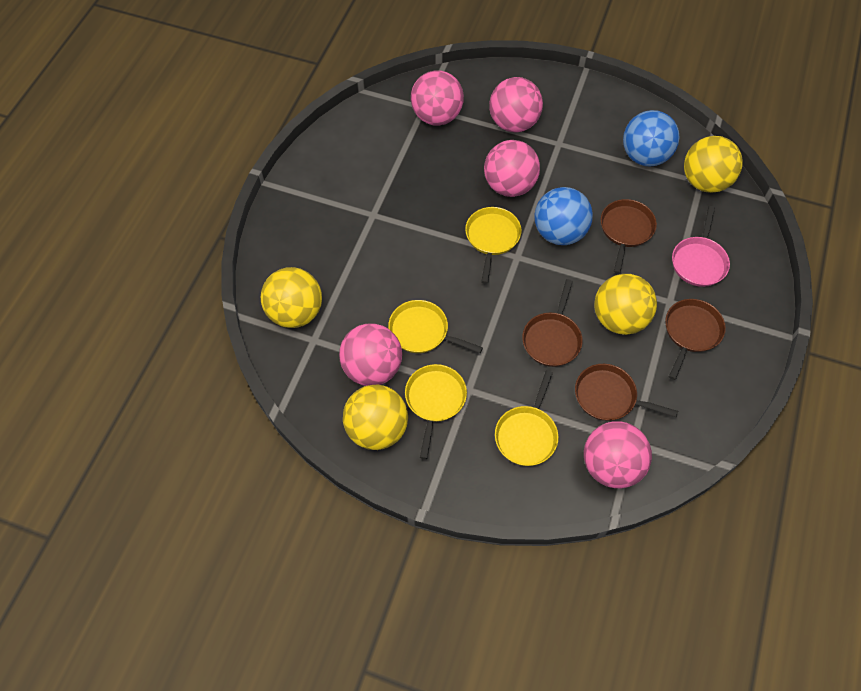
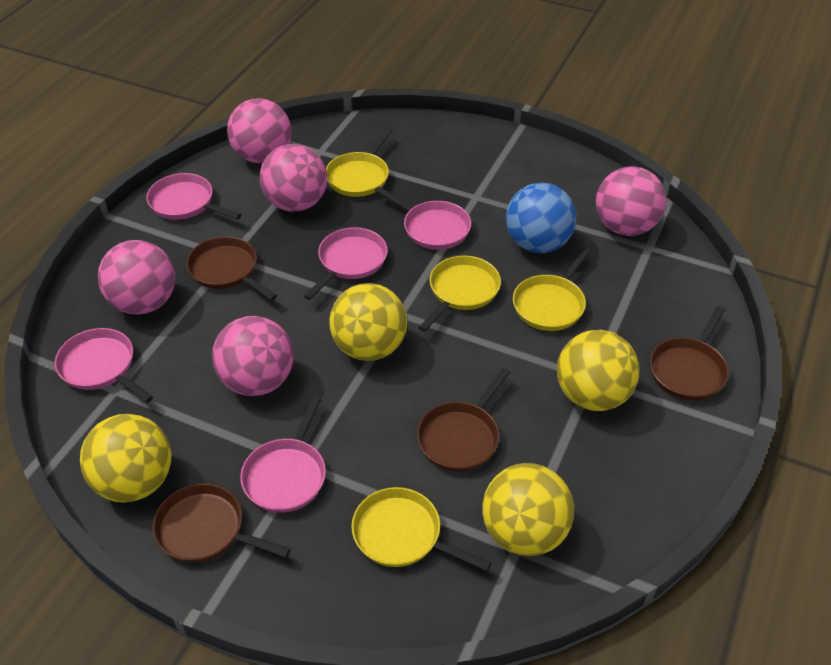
blue ball: 2 -> 1
pink pan: 1 -> 5

